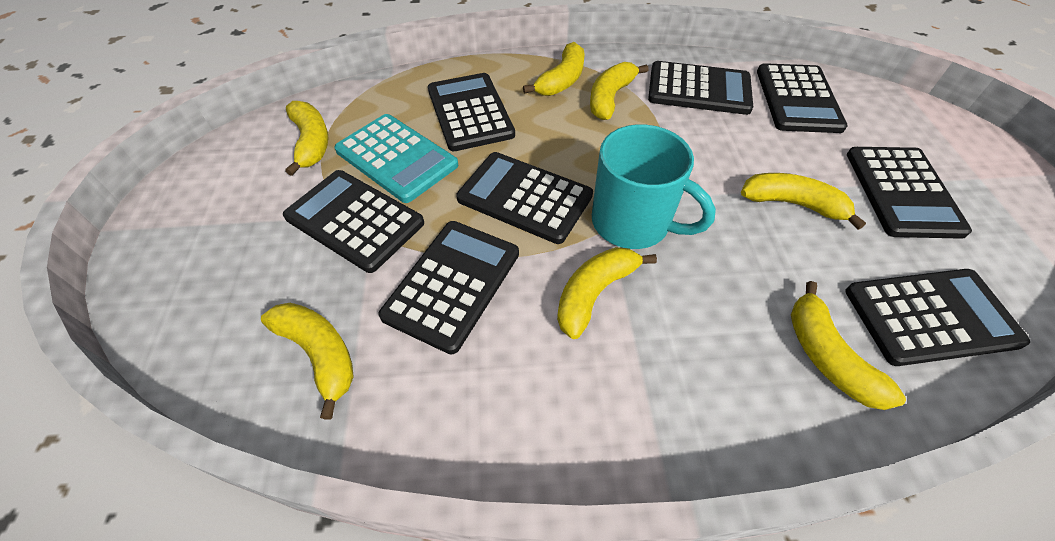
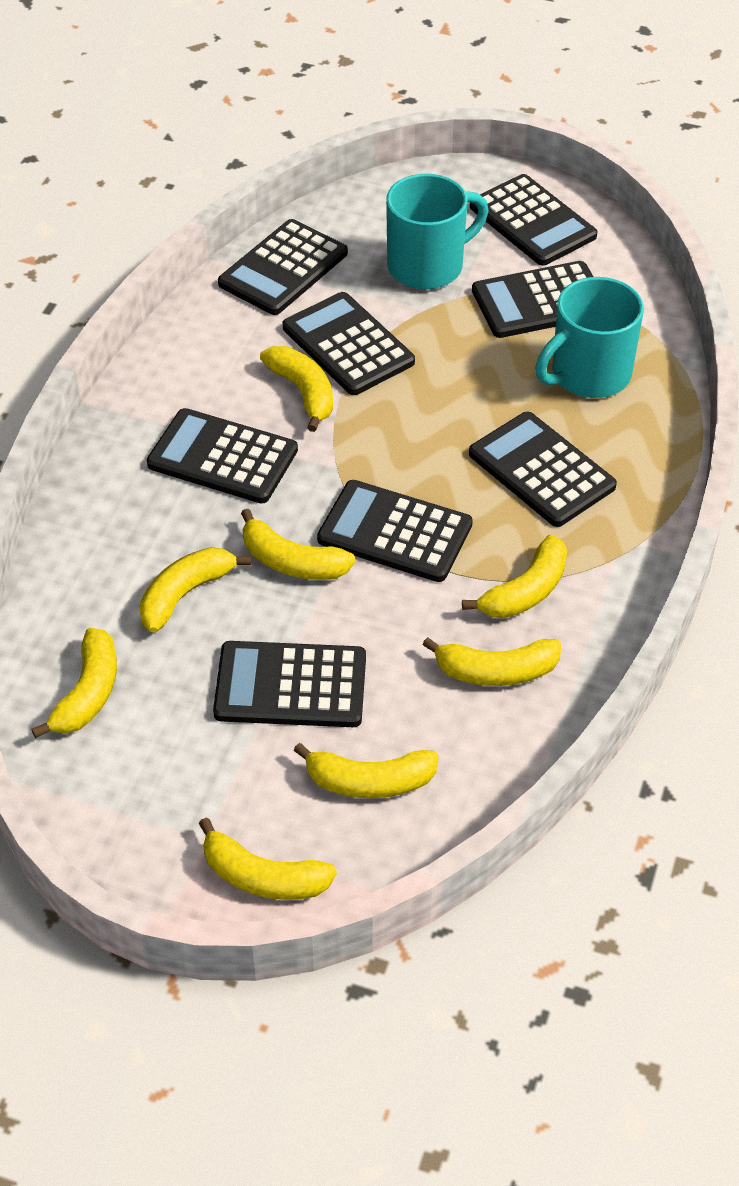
turquoise calculator: 1 -> 0
turquoise mug: 1 -> 2
yellow banana: 7 -> 8

